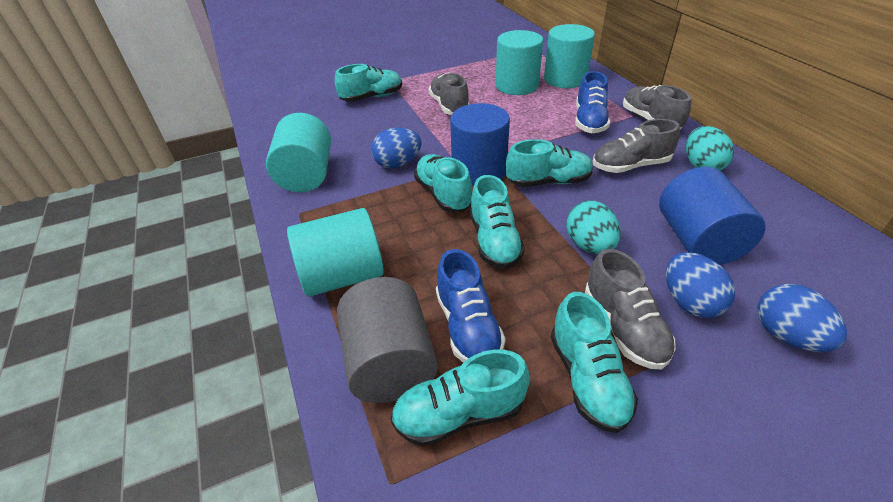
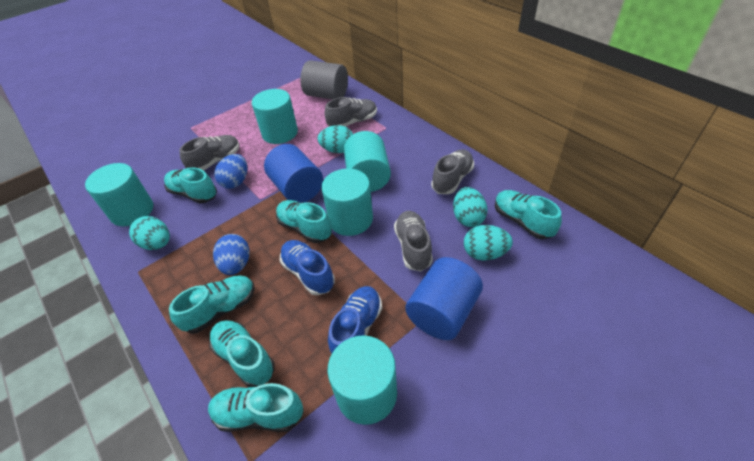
blue egg: 3 -> 2
turquoise cylinder: 4 -> 5
turquoise egg: 2 -> 4

